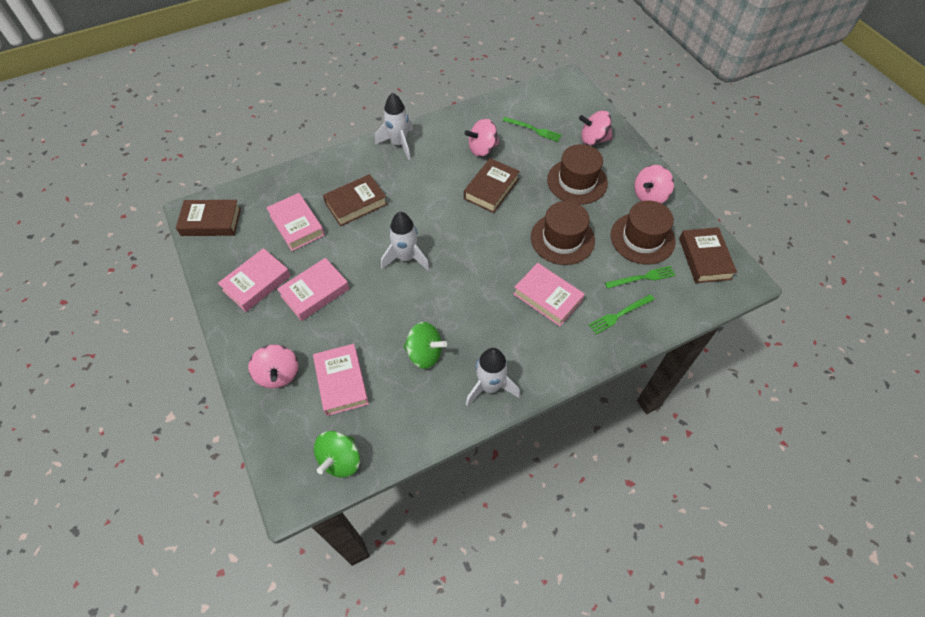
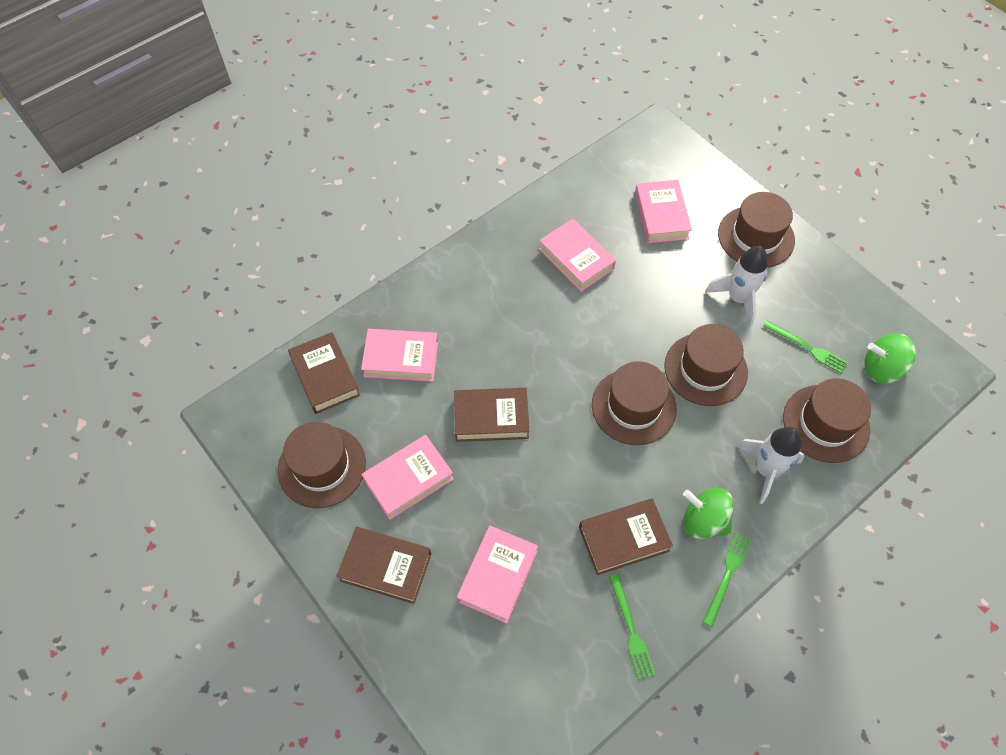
brown hat: 3 -> 5
pink spinning top: 4 -> 0
white rocket: 3 -> 2

